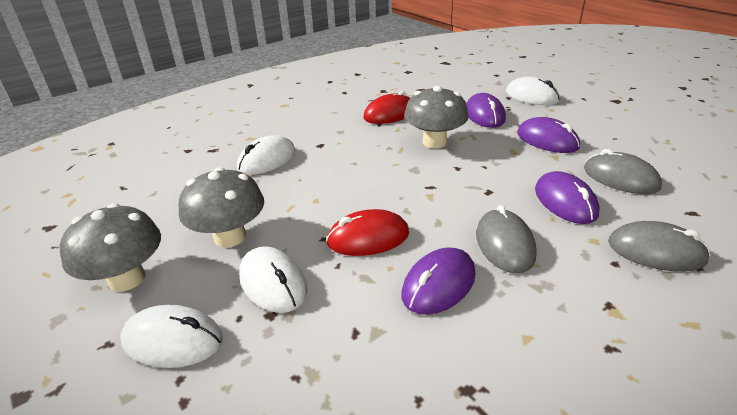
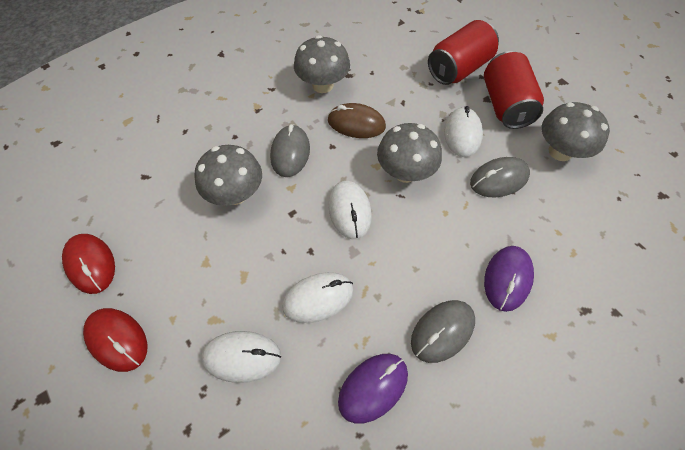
brown mouse: 0 -> 1
grey mushroom: 3 -> 4
purple mouse: 4 -> 2
red can: 0 -> 2

